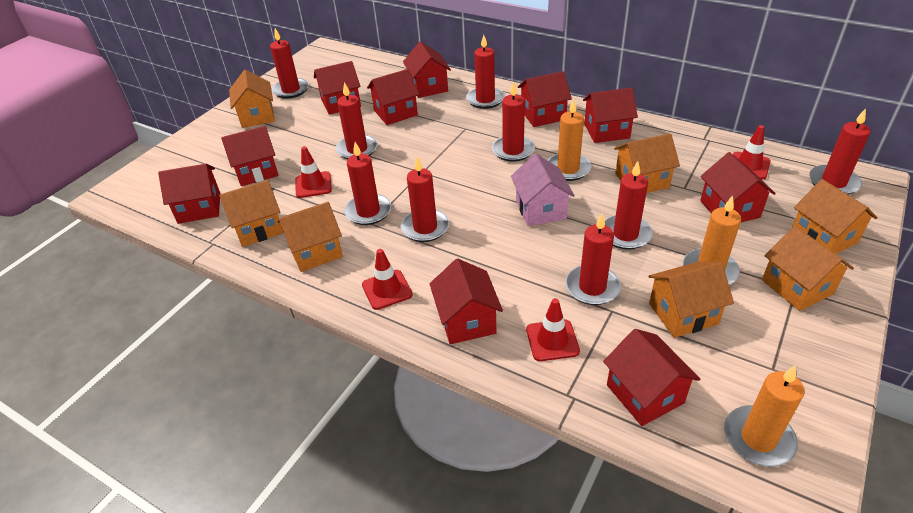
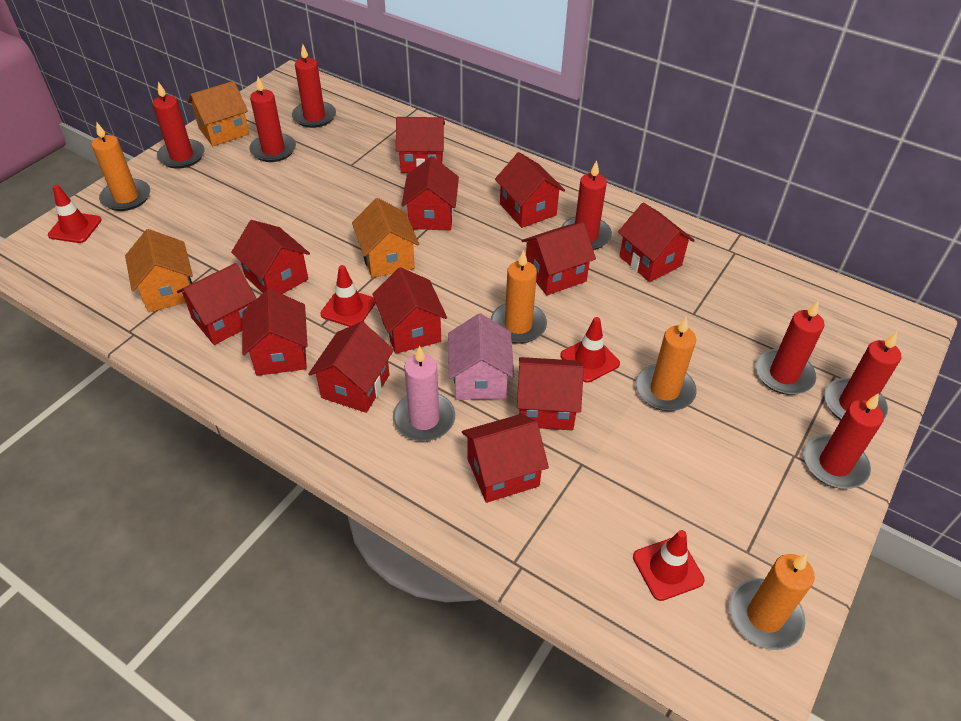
orange candle: 3 -> 4
orange house: 7 -> 3
pink candle: 0 -> 1
red candle: 9 -> 7
red house: 10 -> 12

